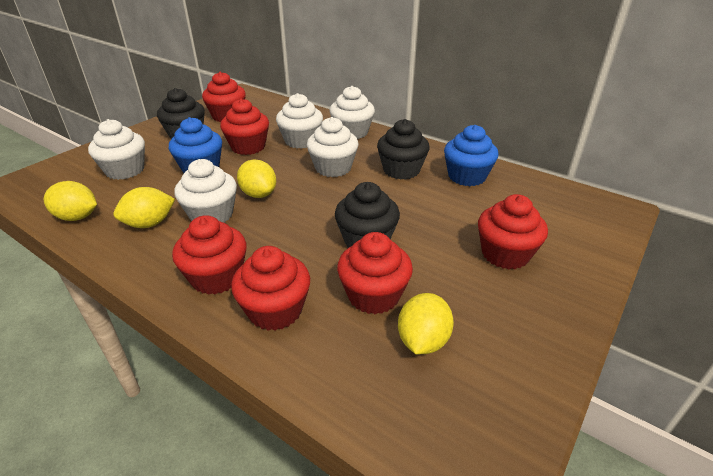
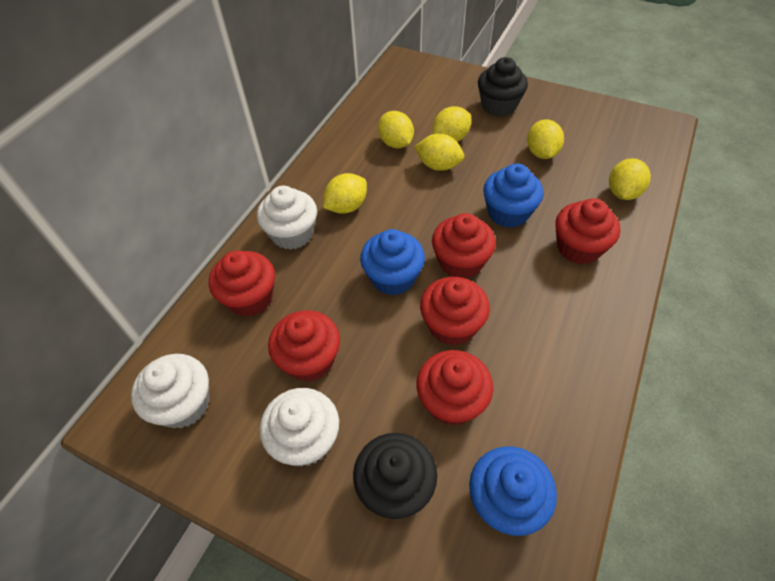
black cupcake: 3 -> 2
blue cupcake: 2 -> 3
white cupcake: 5 -> 3
yellow lemon: 4 -> 6

